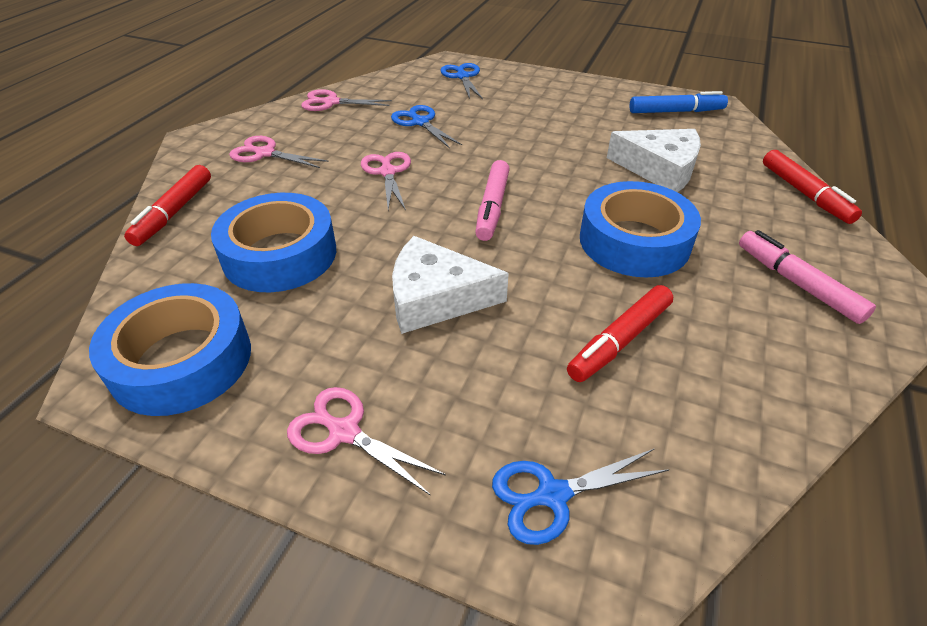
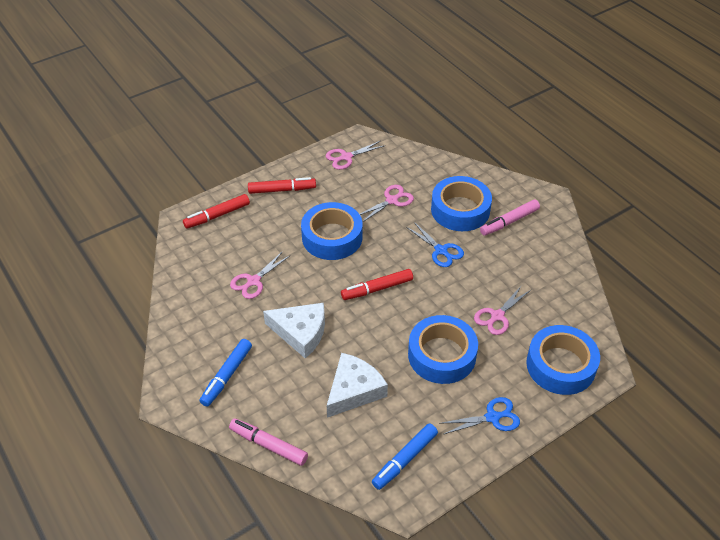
blue marker: 1 -> 2
blue scissors: 3 -> 2
blue tape: 3 -> 4

